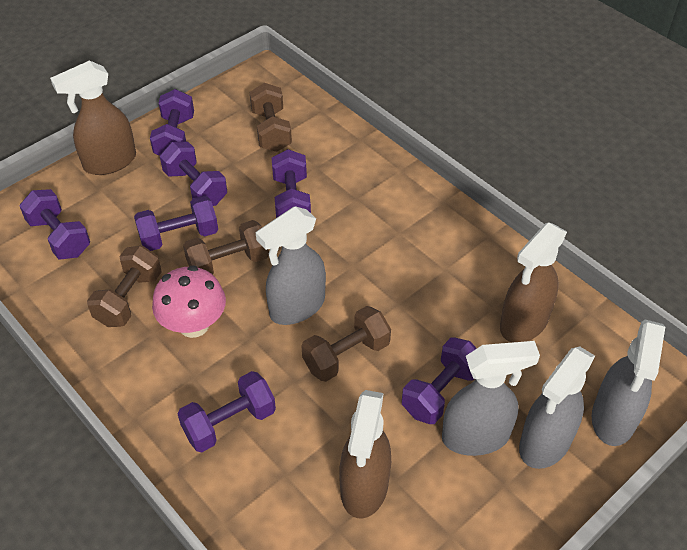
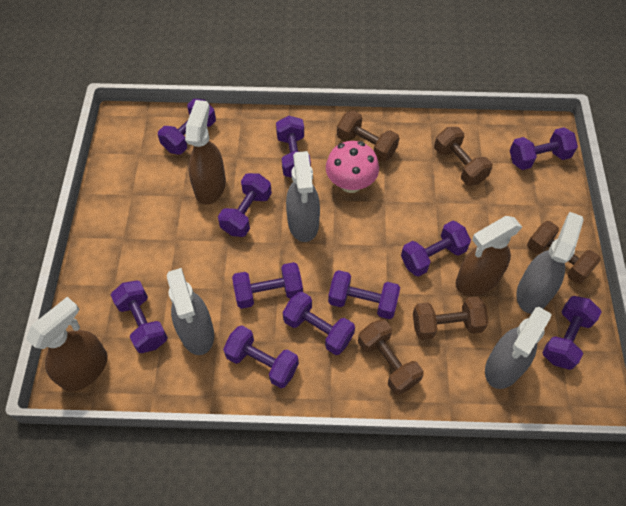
brown dumbbell: 4 -> 5
purple dumbbell: 7 -> 11

